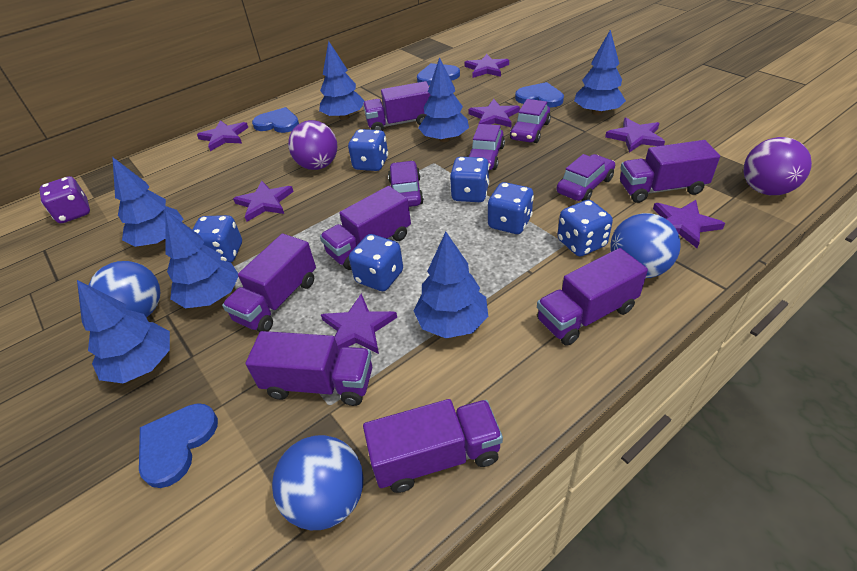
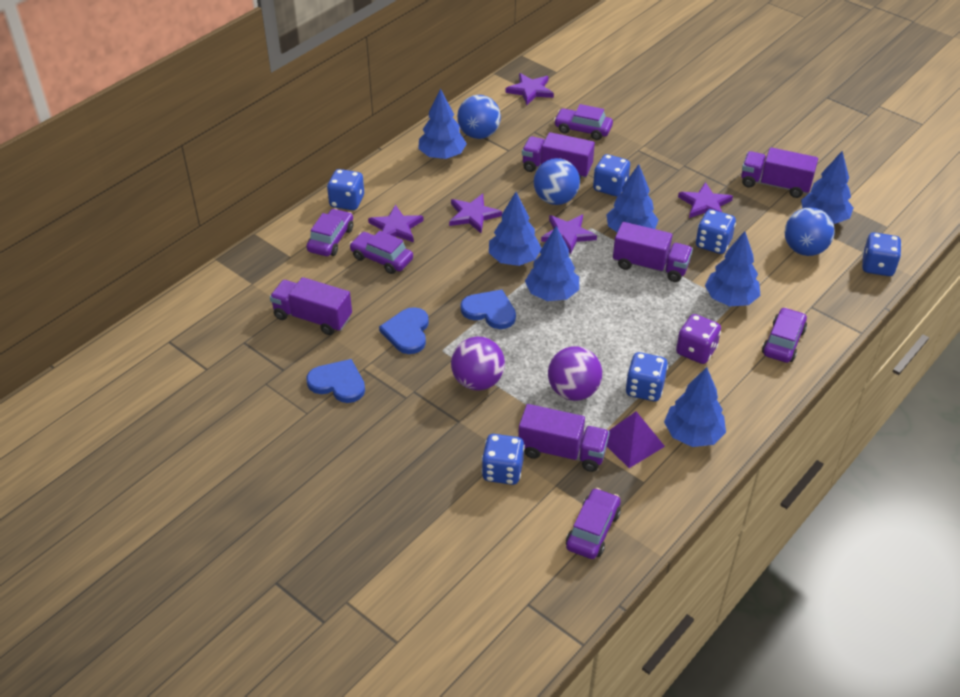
blue heart: 4 -> 3
purple car: 4 -> 5
purple pyramid: 0 -> 1
purple star: 7 -> 5
purple truck: 7 -> 5

